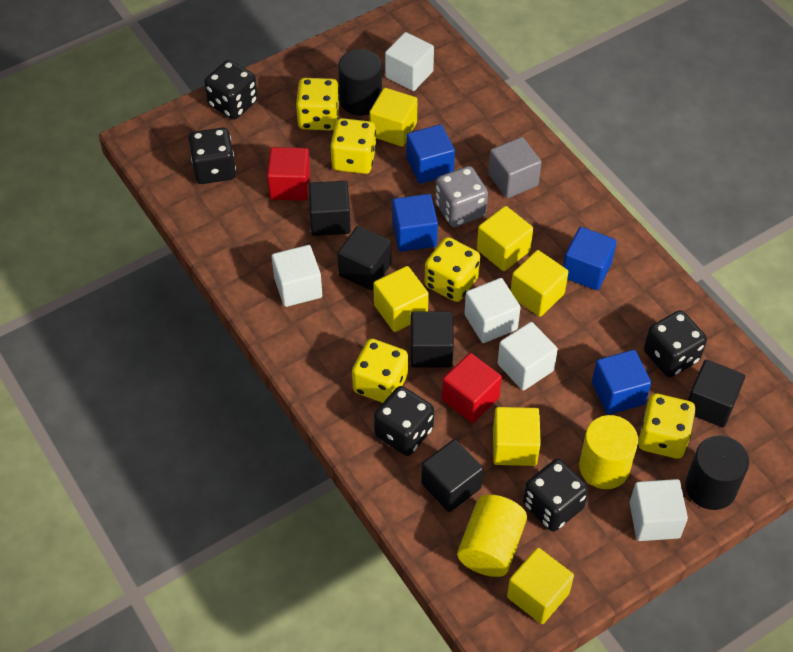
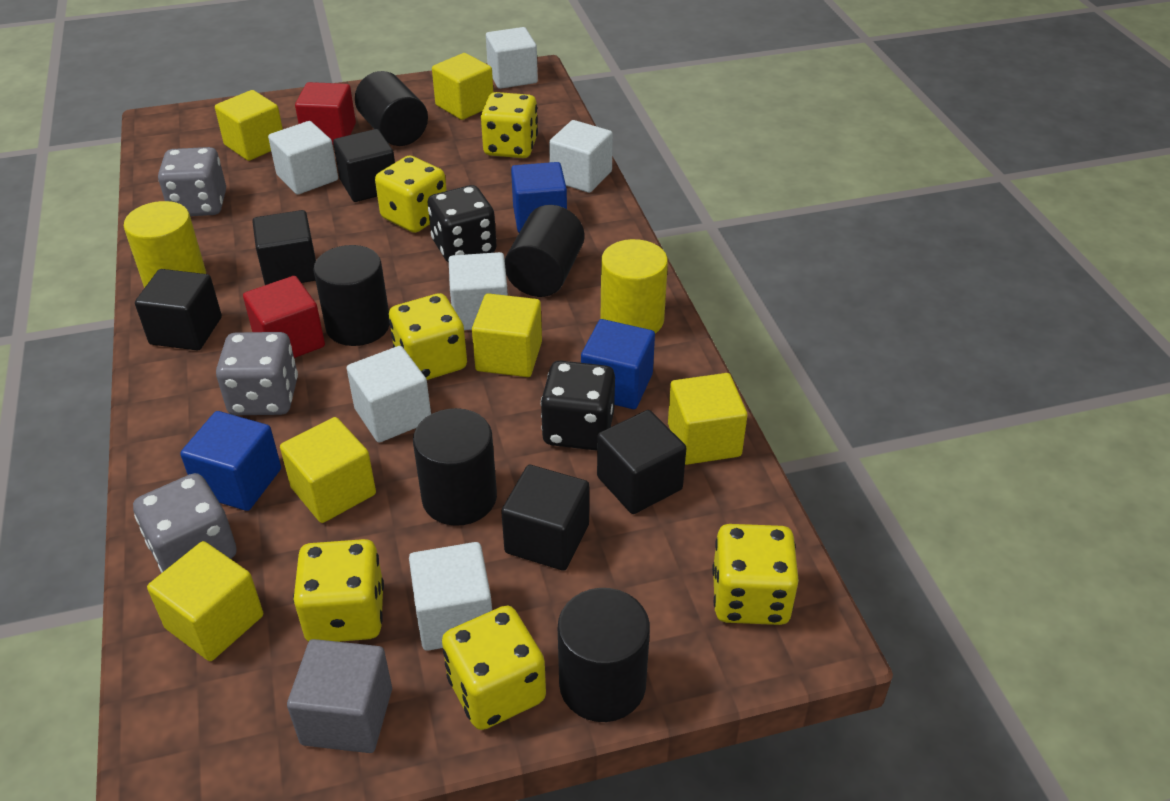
black cylinder: 2 -> 5
black dice: 5 -> 2
blue cube: 4 -> 3
grey dice: 1 -> 3
white cube: 5 -> 6
yellow dice: 5 -> 6

